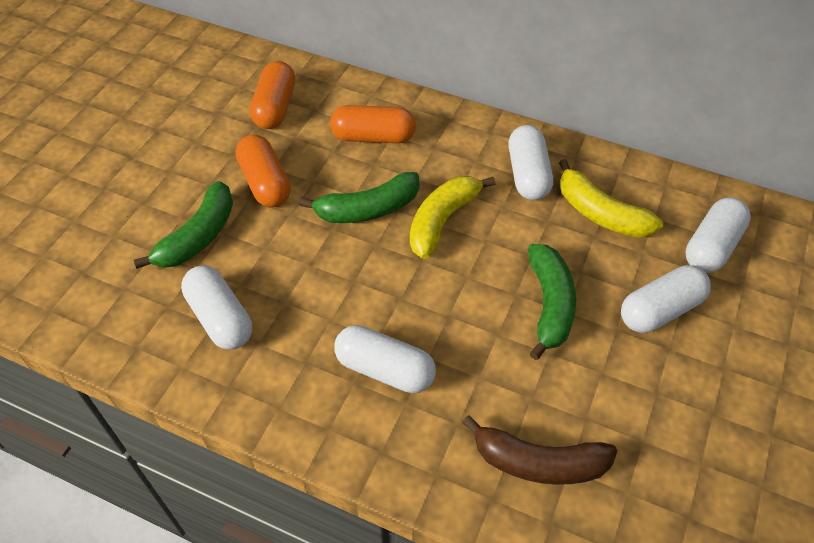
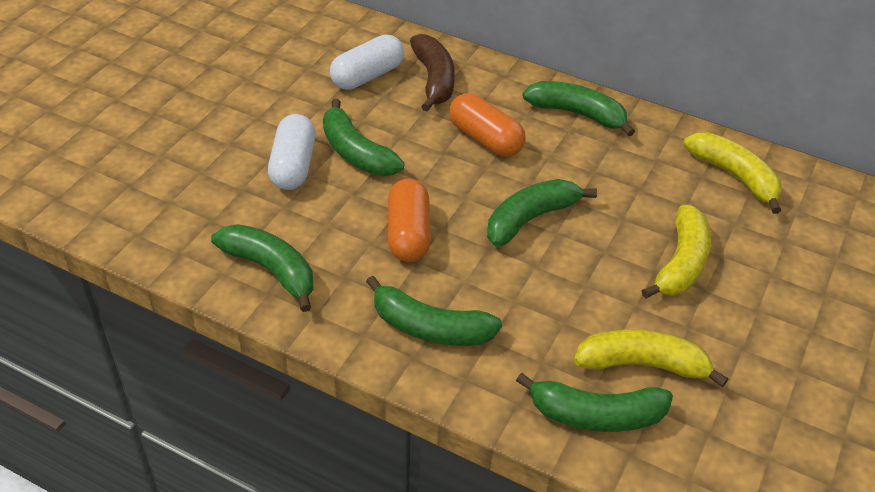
green banana: 3 -> 6
orange capsule: 3 -> 2
white capsule: 5 -> 2
yellow banana: 2 -> 3

